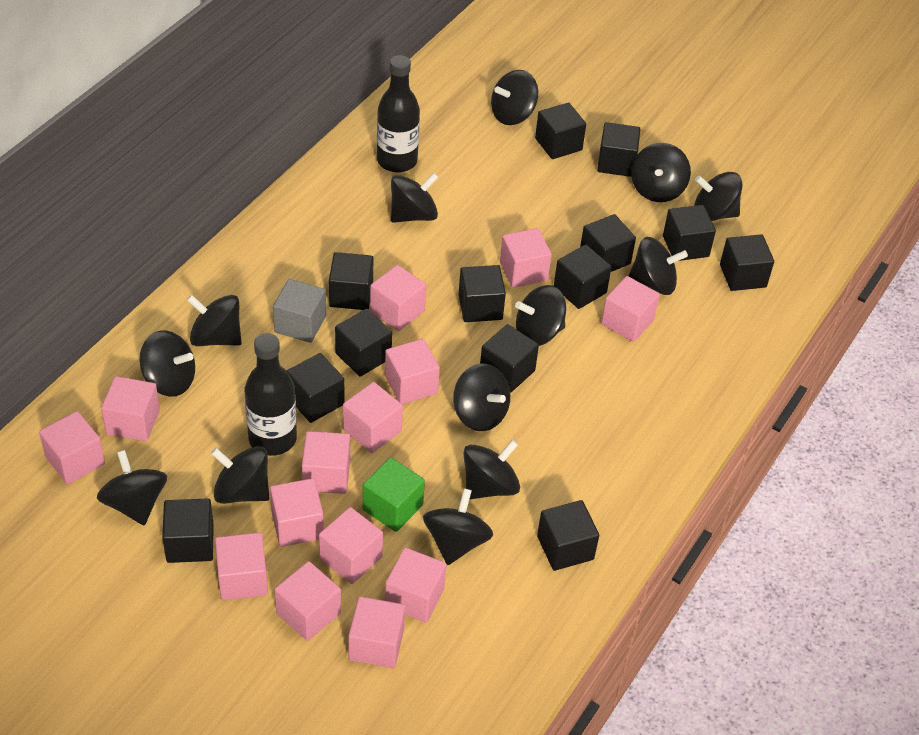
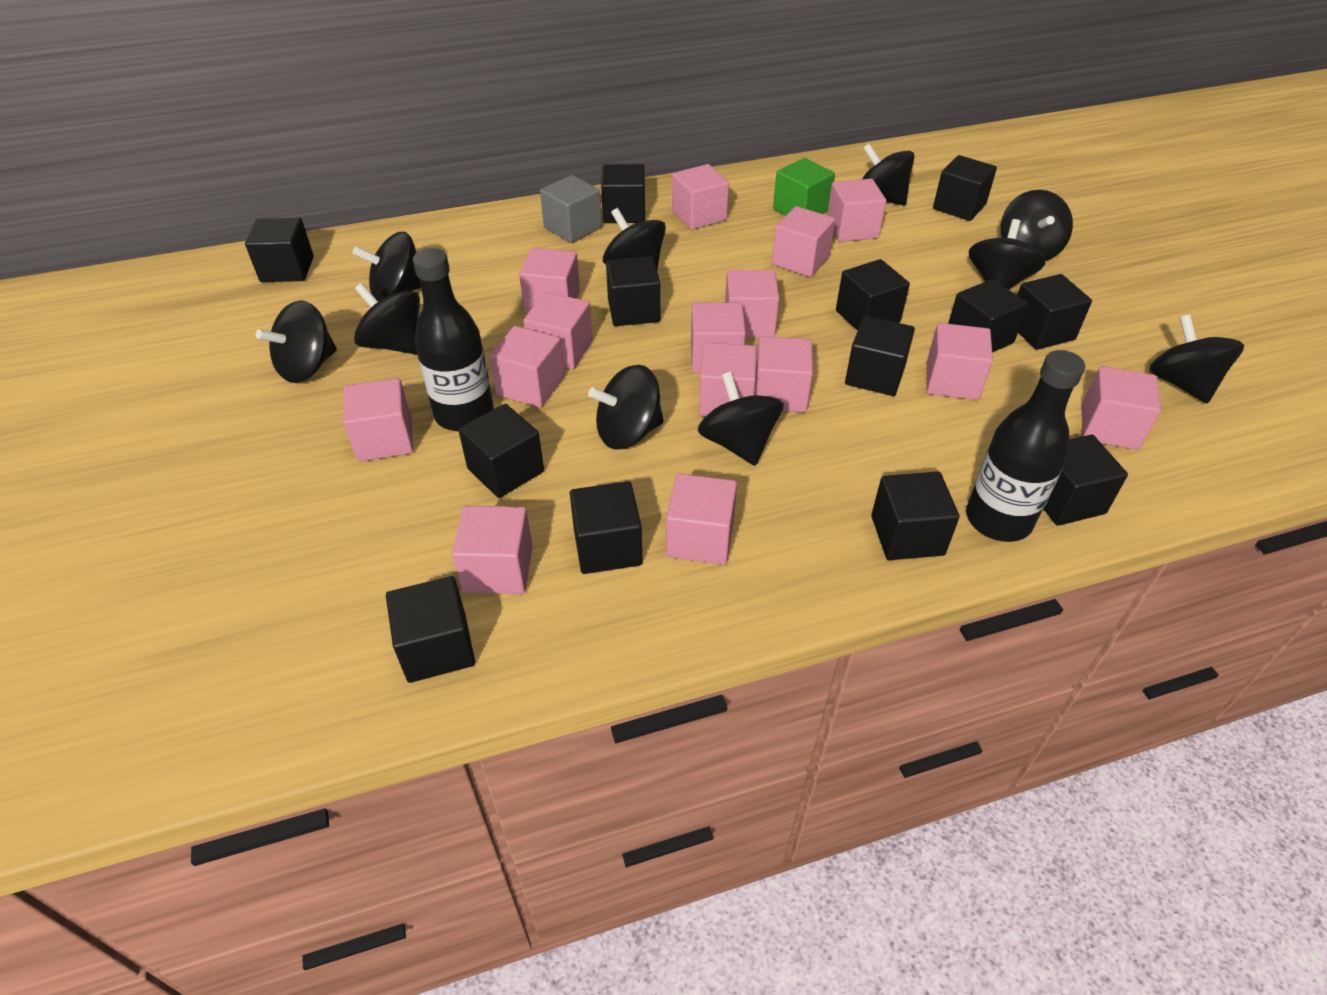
black spinning top: 13 -> 10
pink cube: 14 -> 15

